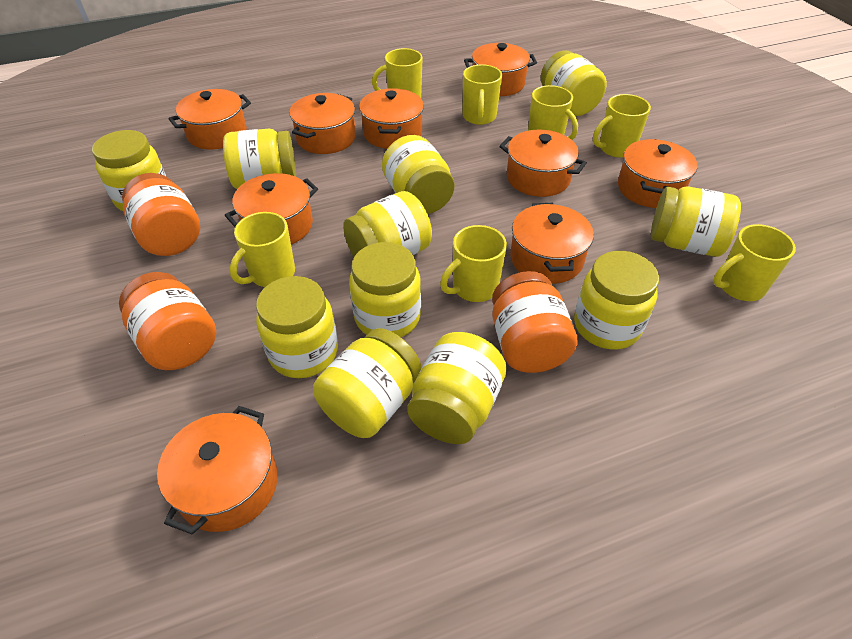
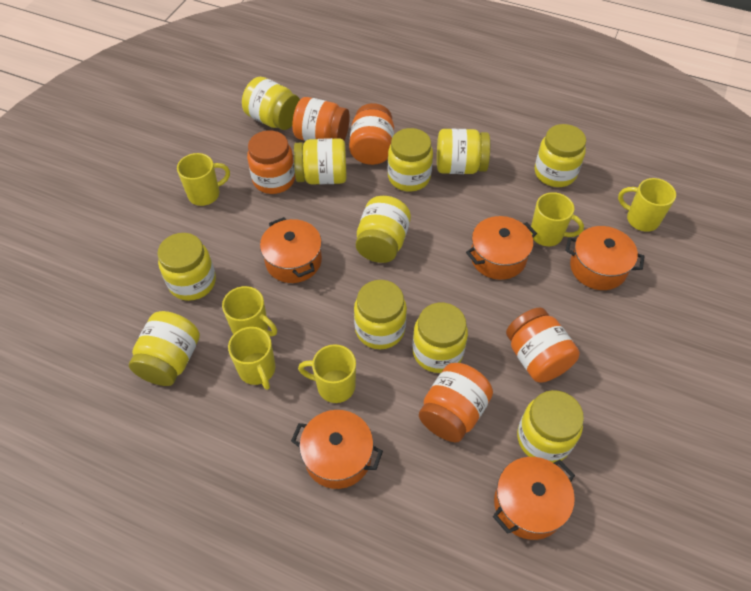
orange jar: 3 -> 5
orange pot: 9 -> 5
yellow mug: 7 -> 6

